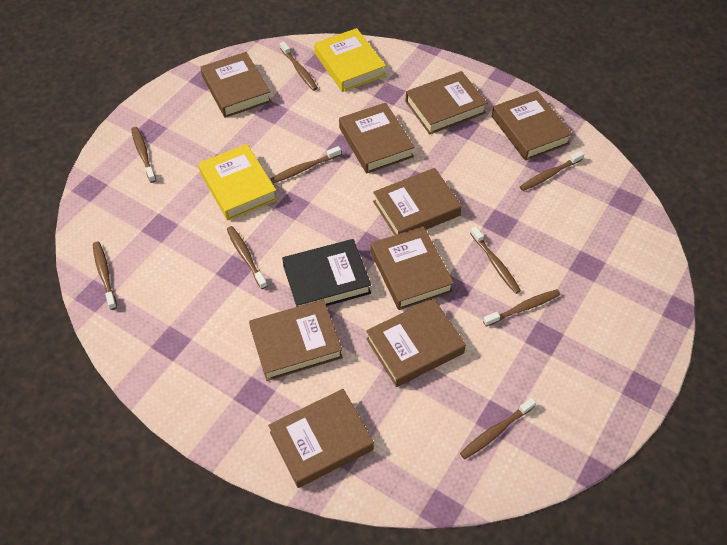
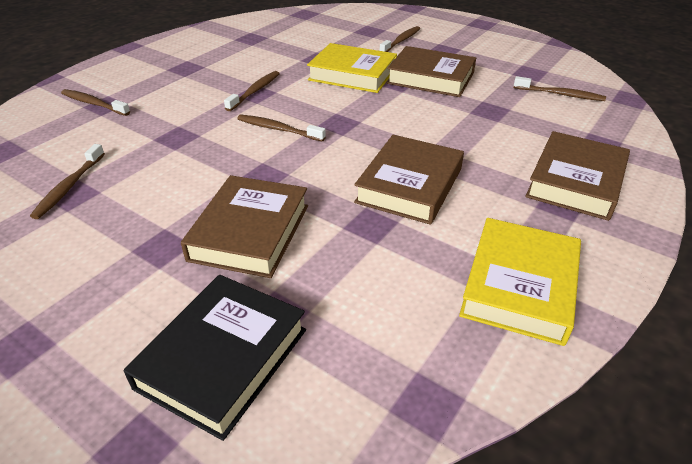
brown book: 9 -> 4
brown toothbrush: 9 -> 6

